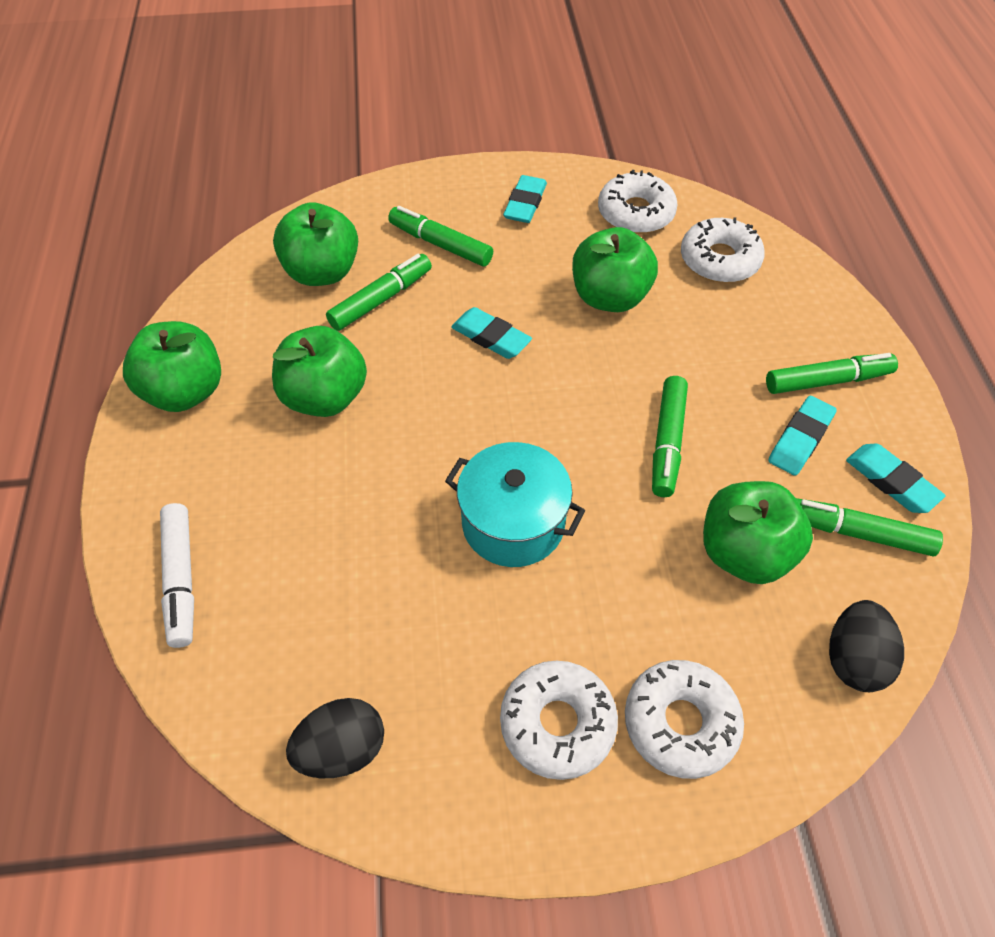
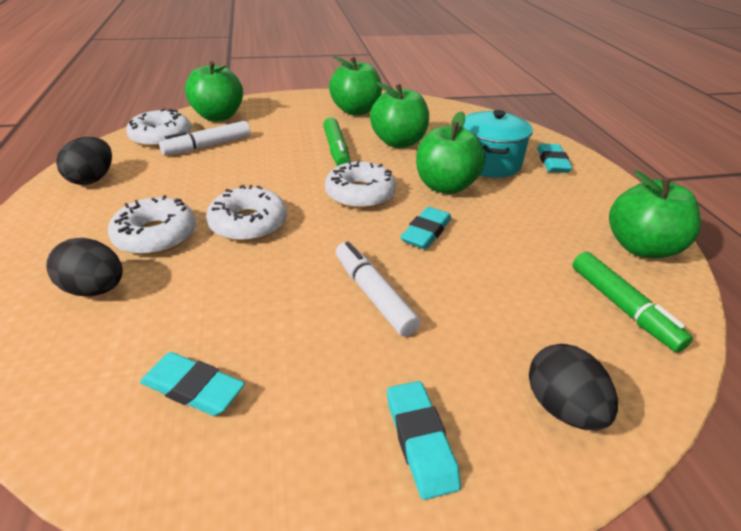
black egg: 2 -> 3
green marker: 5 -> 2
white marker: 1 -> 2

